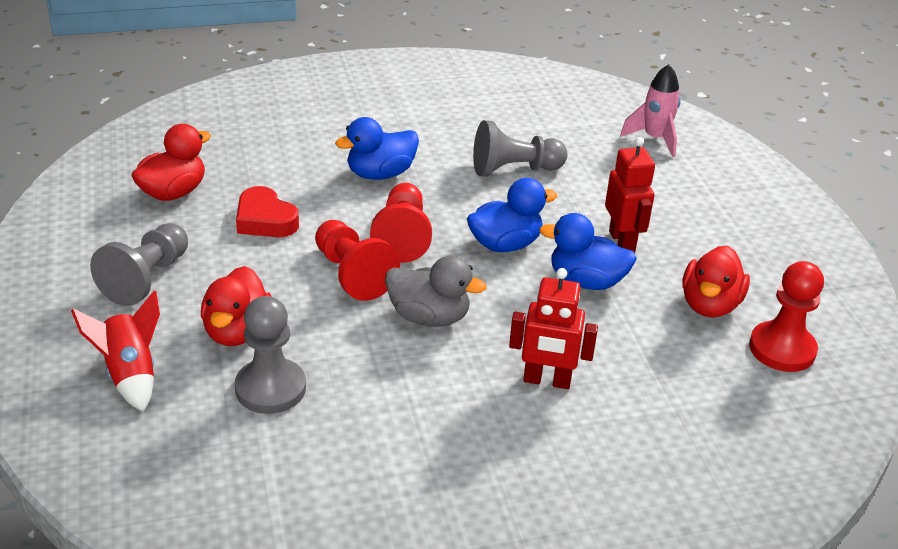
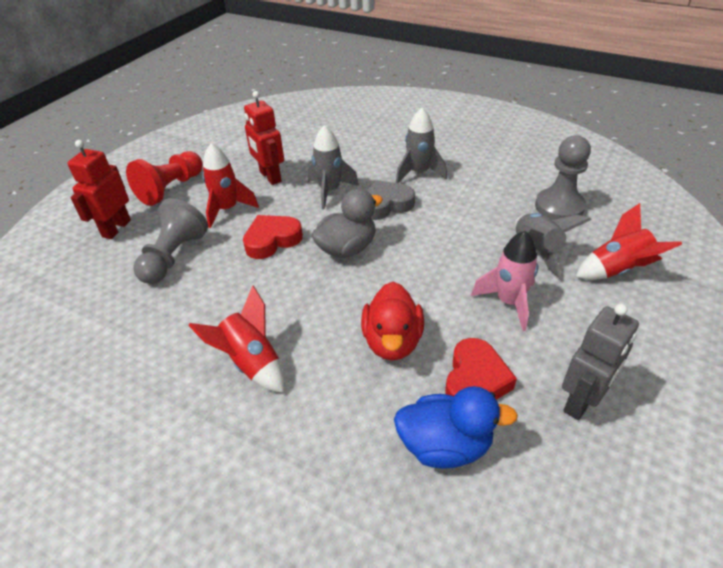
blue duck: 3 -> 1
grey heart: 0 -> 1
grey pawn: 3 -> 2
grey robot: 0 -> 1
grey rocket: 0 -> 3
red duck: 3 -> 1
red heart: 1 -> 2
red pawn: 3 -> 1
red rocket: 1 -> 3

